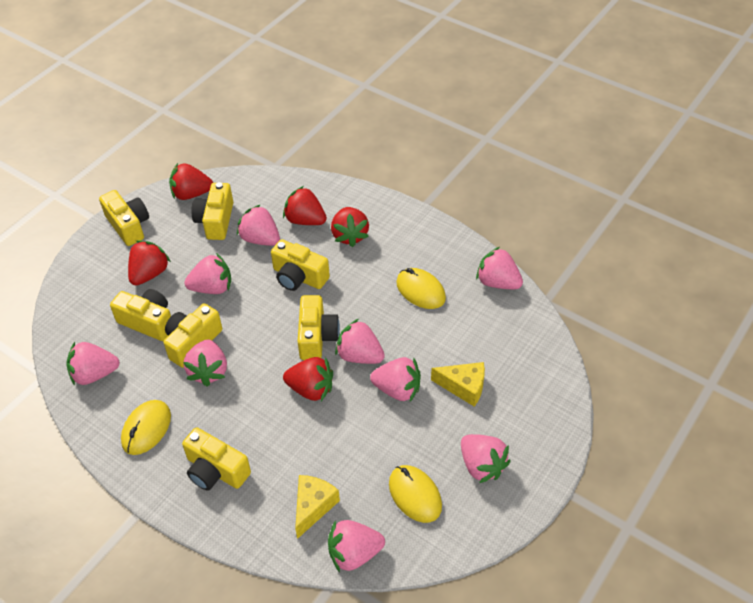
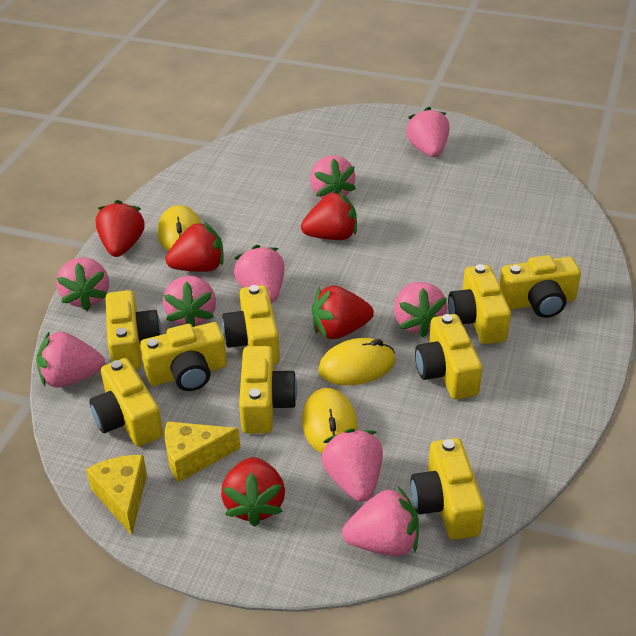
yellow camera: 7 -> 9

